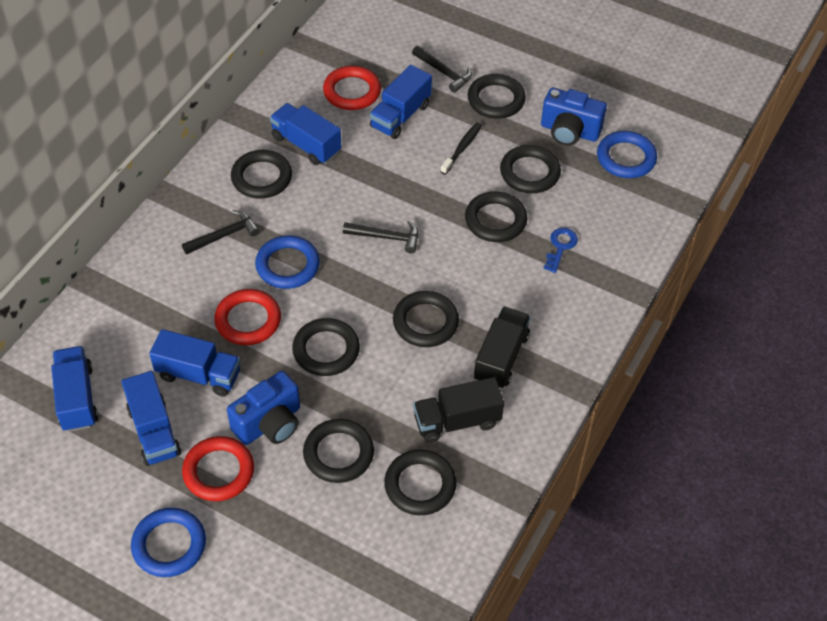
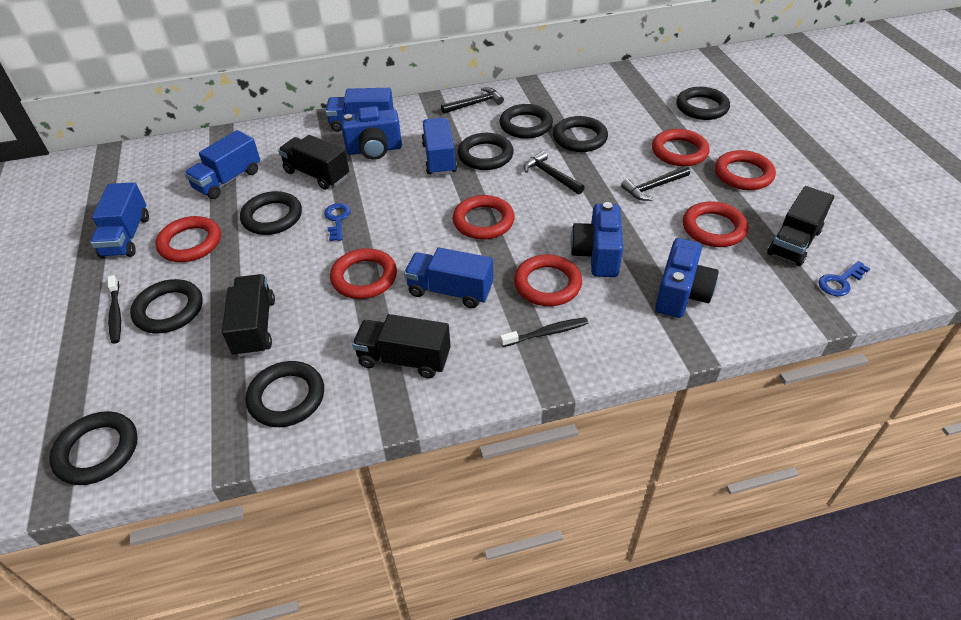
black toothbrush: 1 -> 2
black truck: 2 -> 4
blue camera: 2 -> 3
blue key: 1 -> 2
blue ring: 3 -> 0
red ring: 3 -> 7

